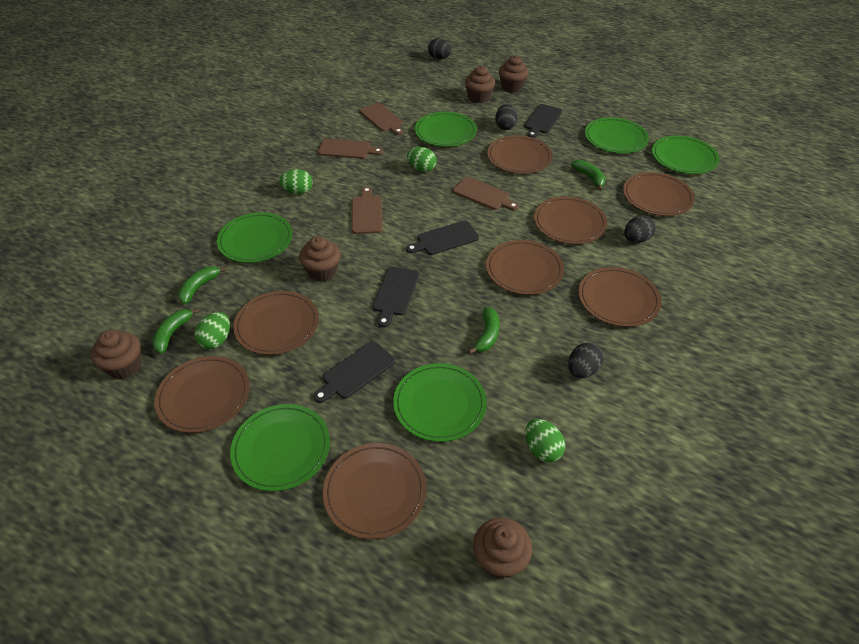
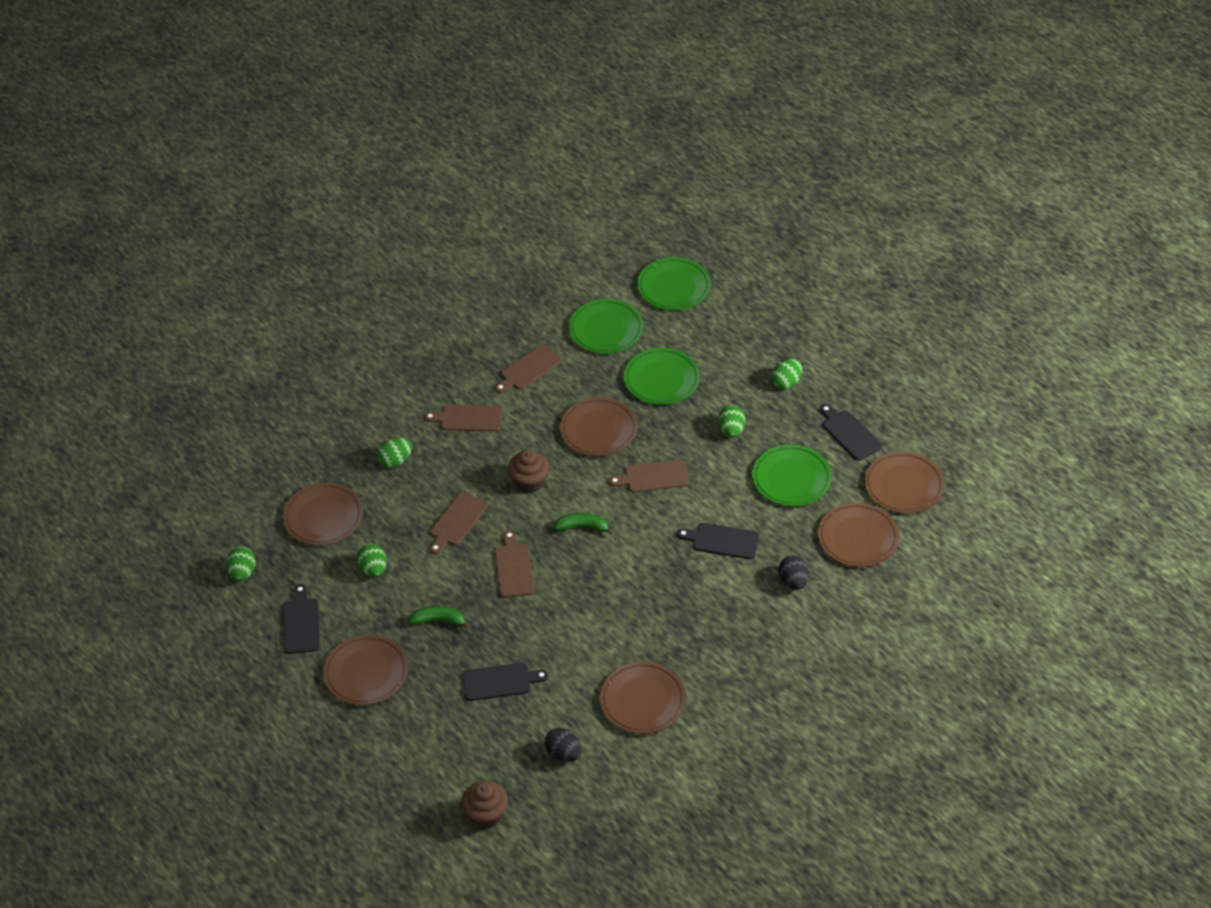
black egg: 4 -> 2
brown cupcake: 5 -> 2
brown cutting board: 4 -> 5
brown plate: 8 -> 6
green banana: 4 -> 2
green egg: 4 -> 5
green plate: 6 -> 4

